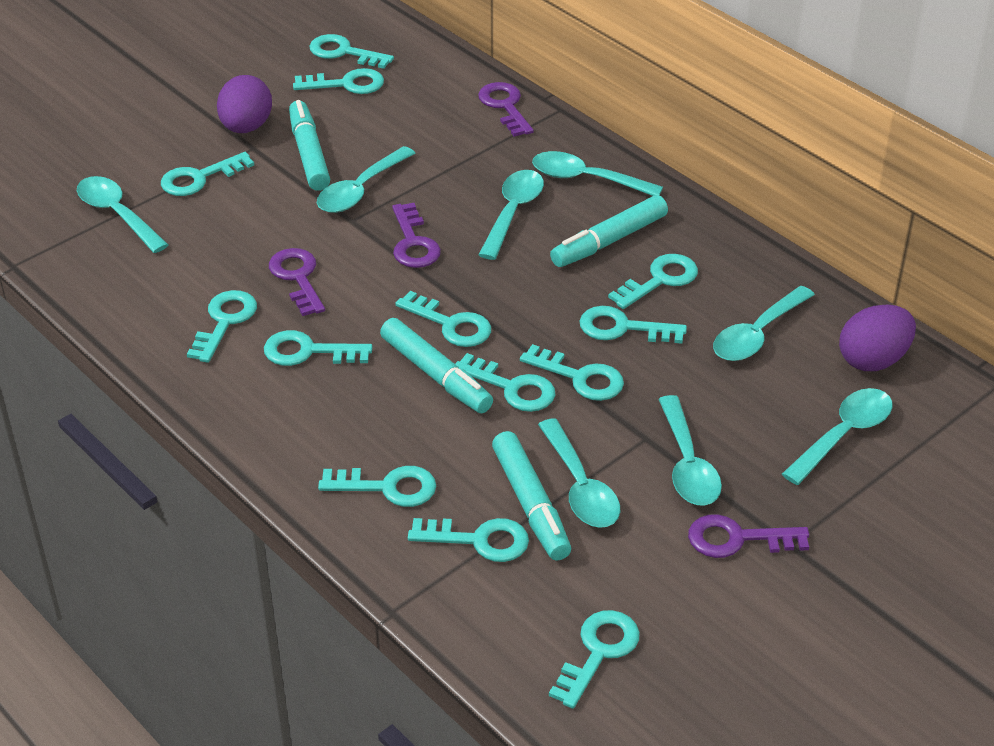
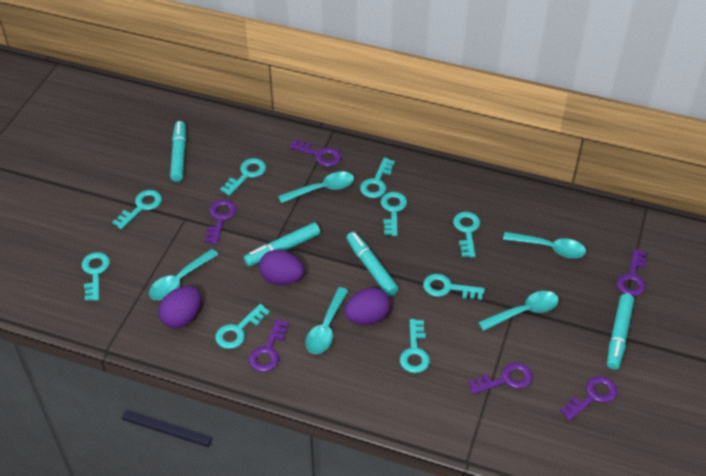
purple egg: 2 -> 3
purple key: 4 -> 6
turquoise key: 13 -> 9
turquoise spoon: 8 -> 5

